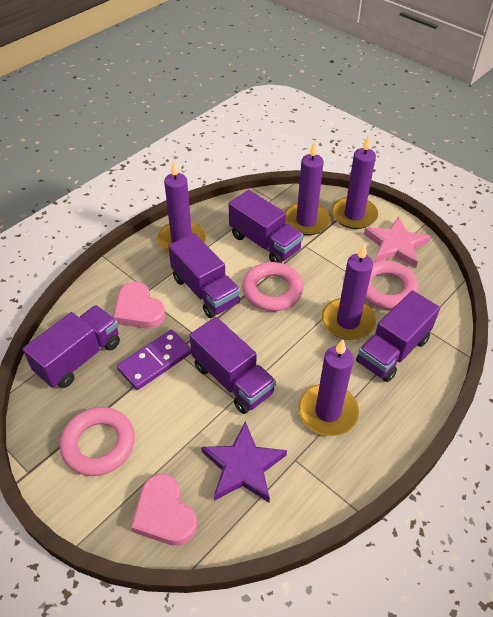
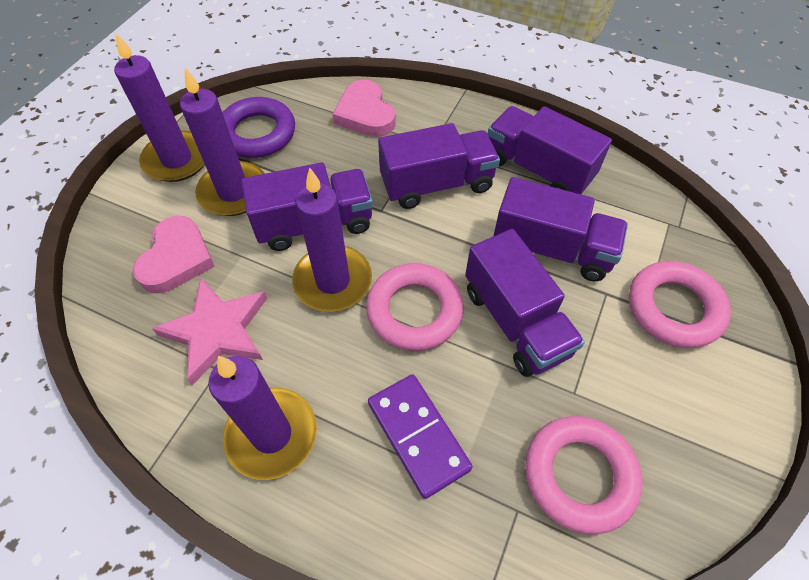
purple candle: 5 -> 4
purple ring: 0 -> 1
purple star: 1 -> 0

